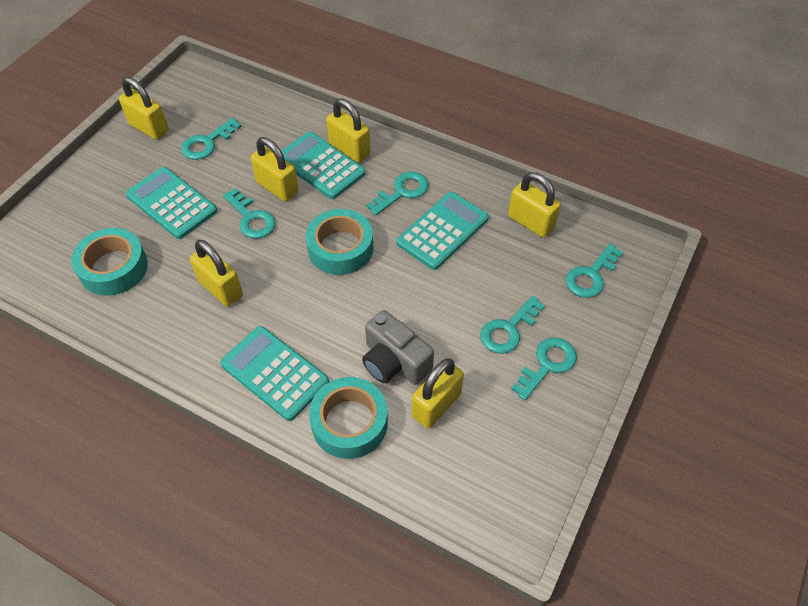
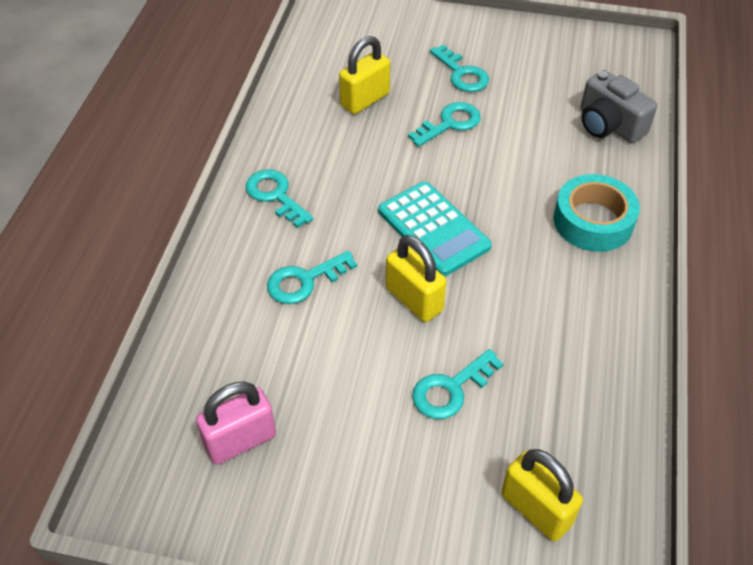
pink padlock: 0 -> 1
turquoise calculator: 4 -> 1
turquoise key: 6 -> 5
turquoise tape: 3 -> 1
yellow padlock: 6 -> 3

